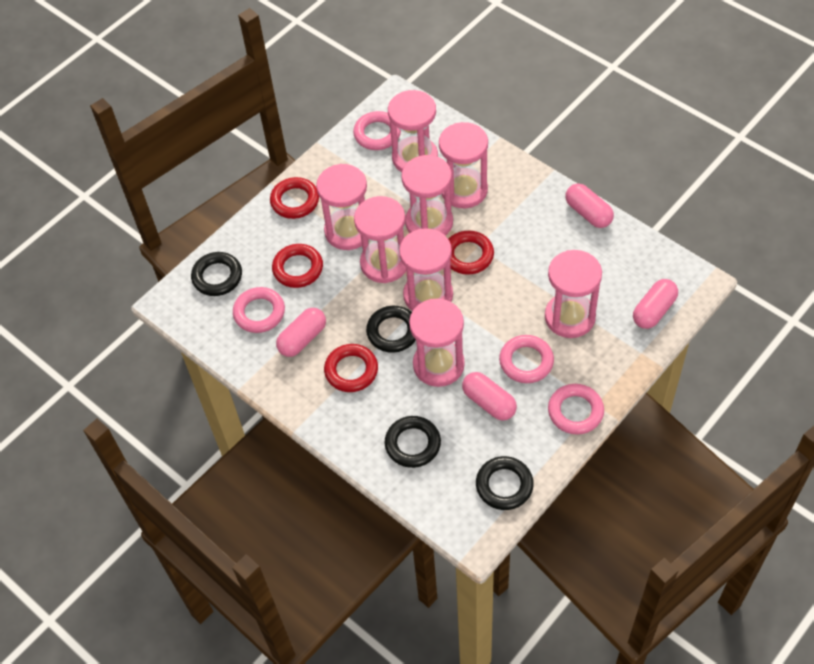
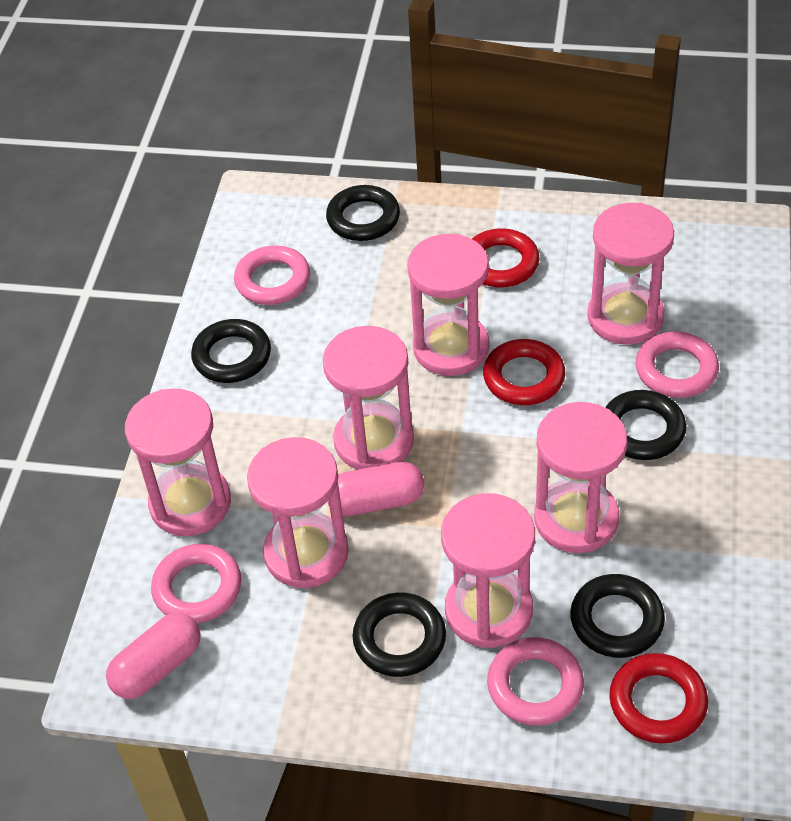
black ring: 4 -> 5
pink capsule: 4 -> 2
pink hourglass: 8 -> 7
red ring: 4 -> 3

